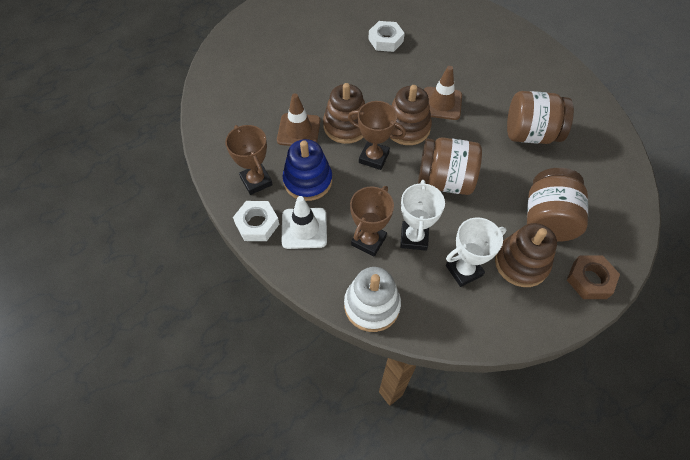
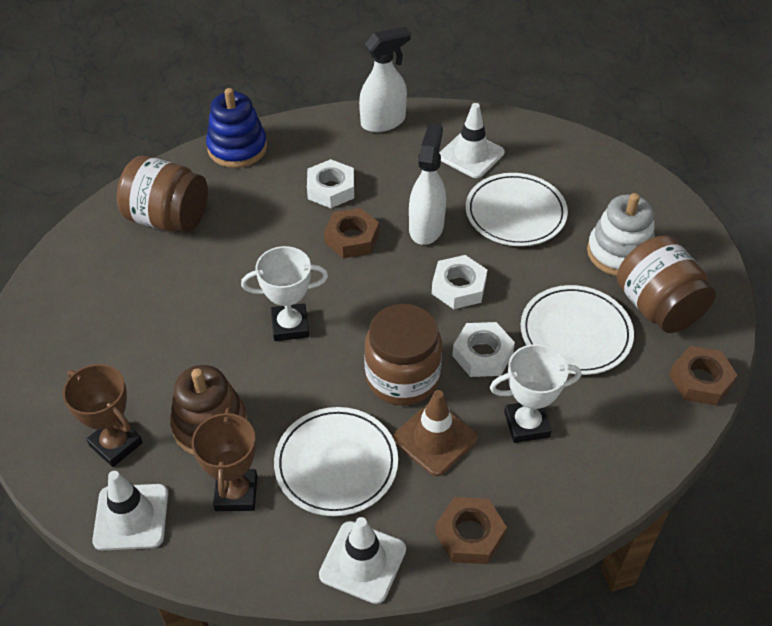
brown nut: 1 -> 3
brown stacking toy: 3 -> 1
brown traffic cone: 2 -> 1
brown trophy: 3 -> 2
white nut: 2 -> 3
white plate: 0 -> 3
white spray bottle: 0 -> 2
white traffic cone: 1 -> 3

